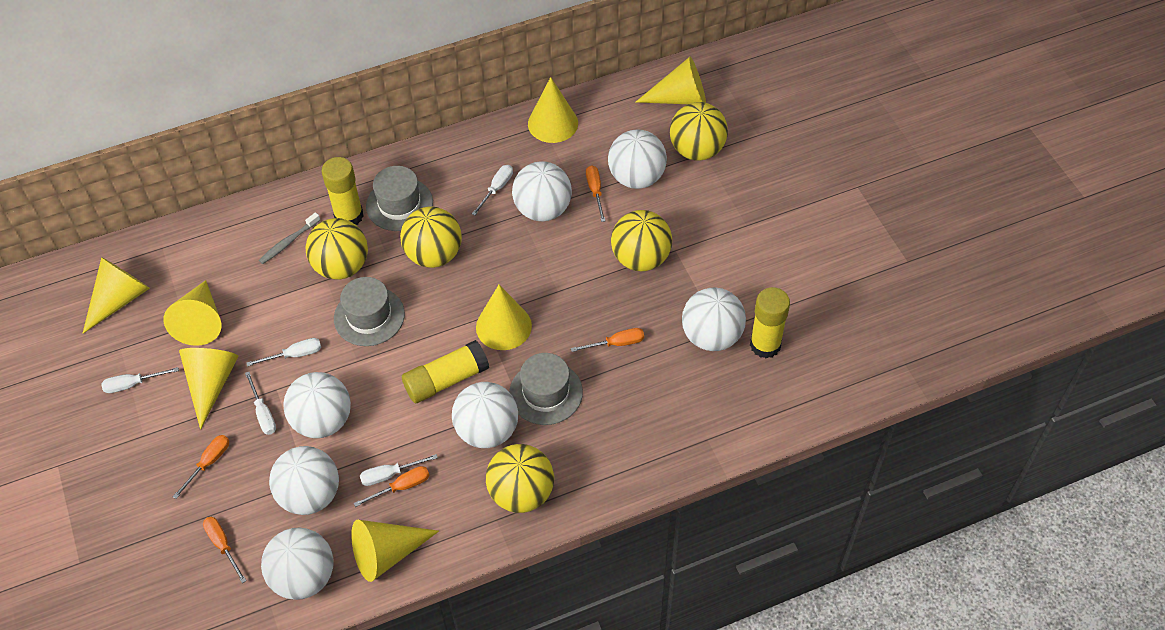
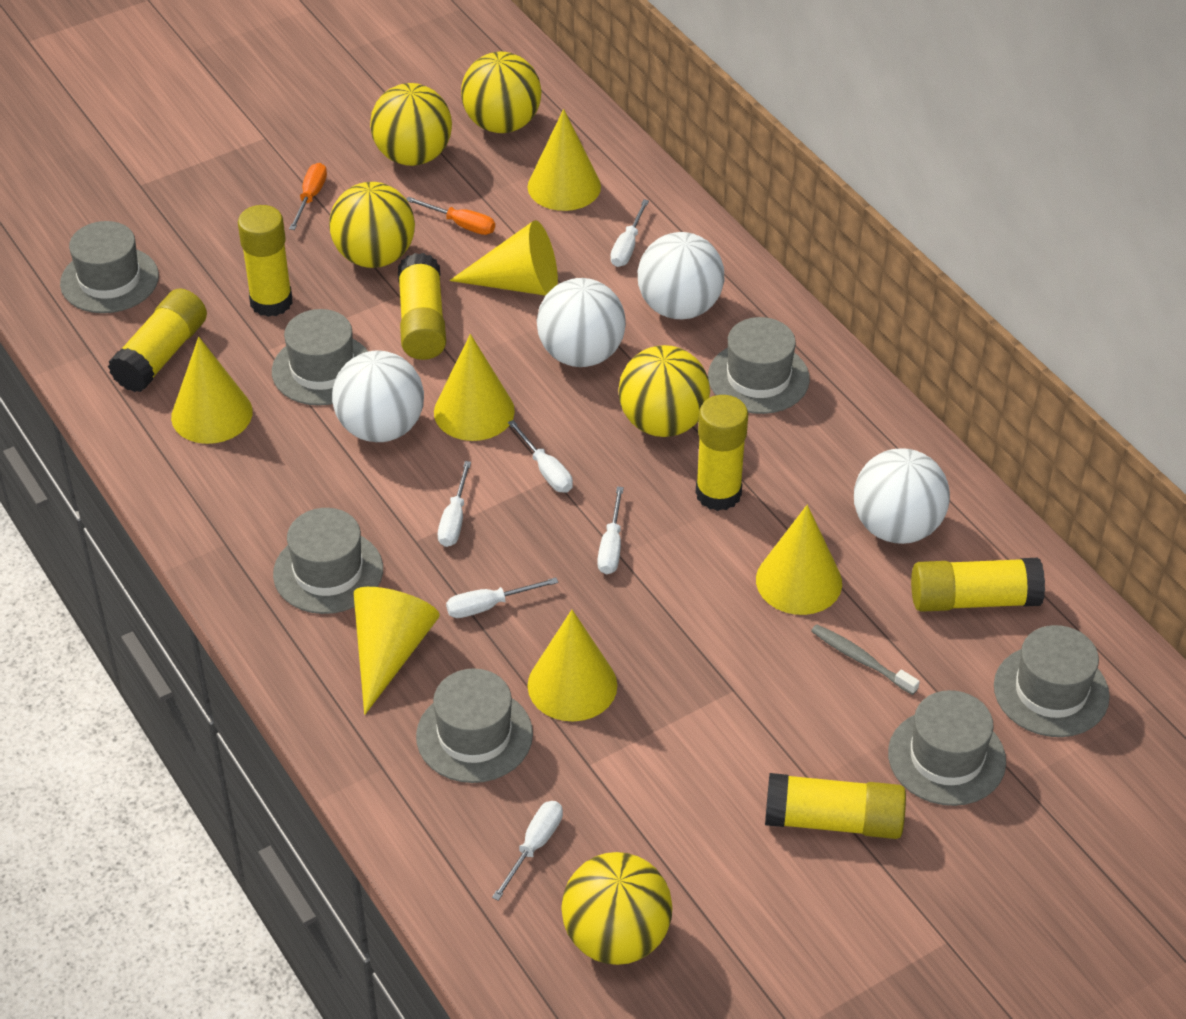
grey hat: 3 -> 7
orange screwdriver: 5 -> 2
white ball: 7 -> 4
white screwdriver: 5 -> 6
yellow glue stick: 3 -> 6

